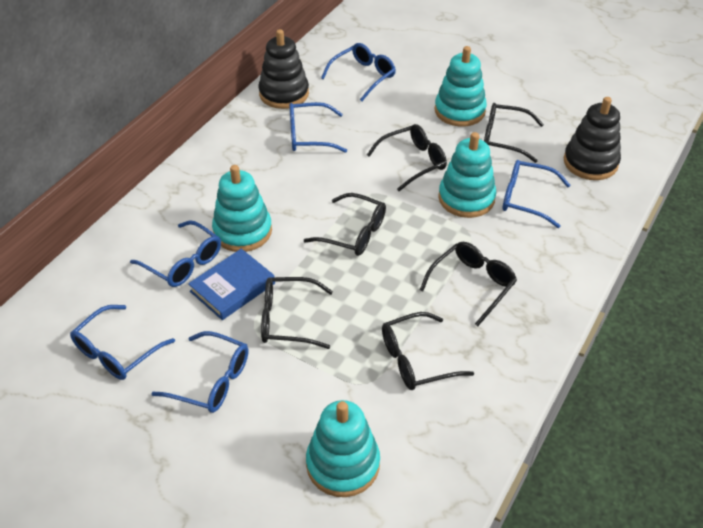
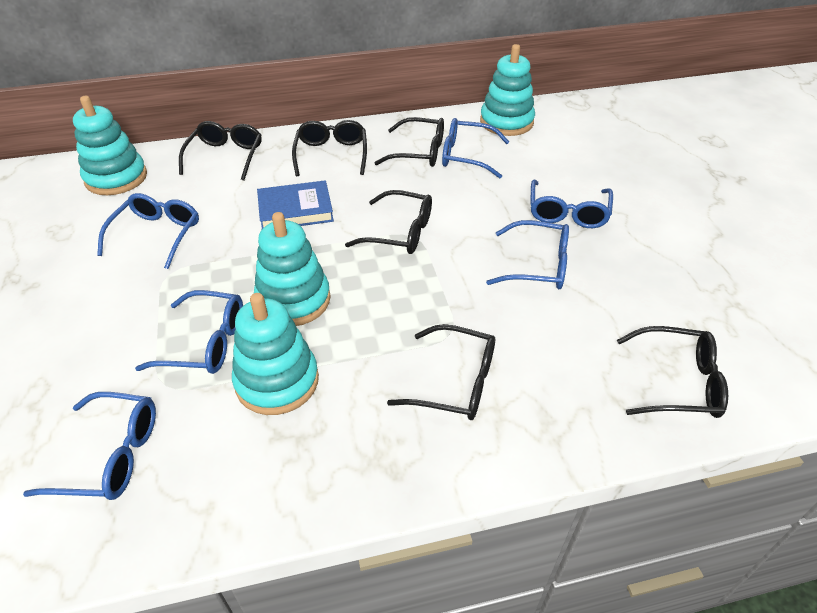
black stacking toy: 2 -> 0

